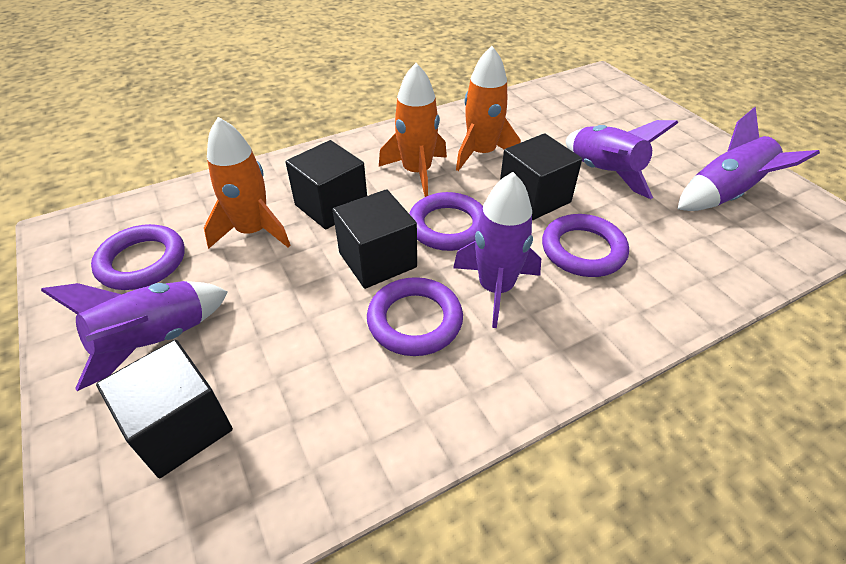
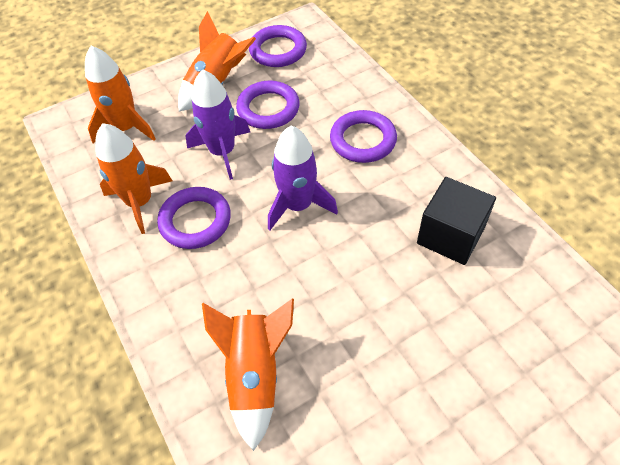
black cube: 4 -> 1
orange rocket: 3 -> 4
purple rocket: 4 -> 2

